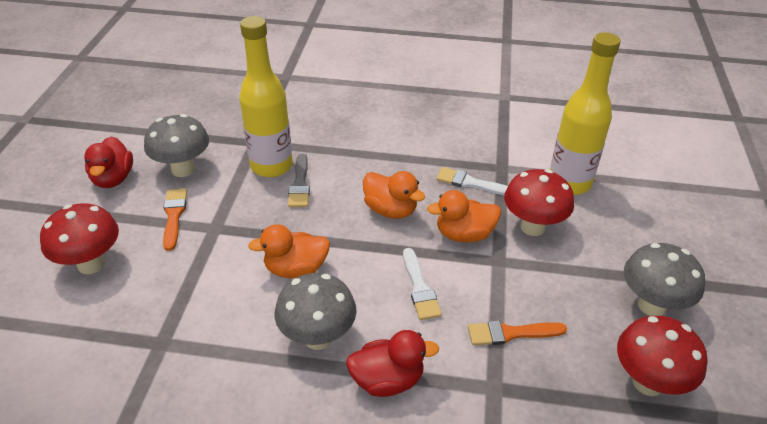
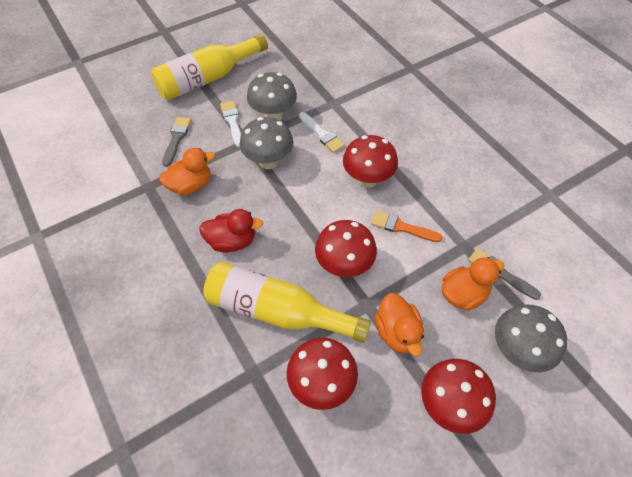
grey brush: 1 -> 2
orange brush: 2 -> 1
red duck: 2 -> 1
red mushroom: 3 -> 4

